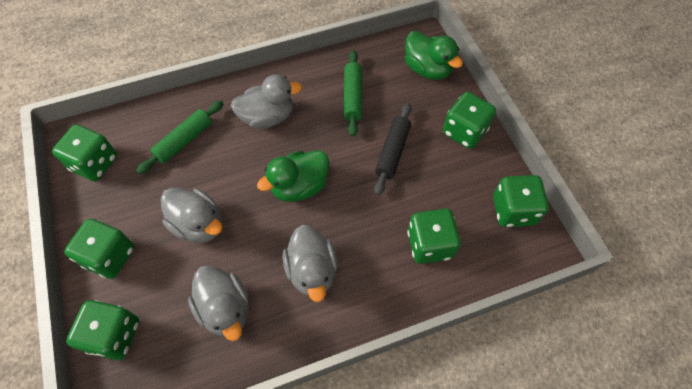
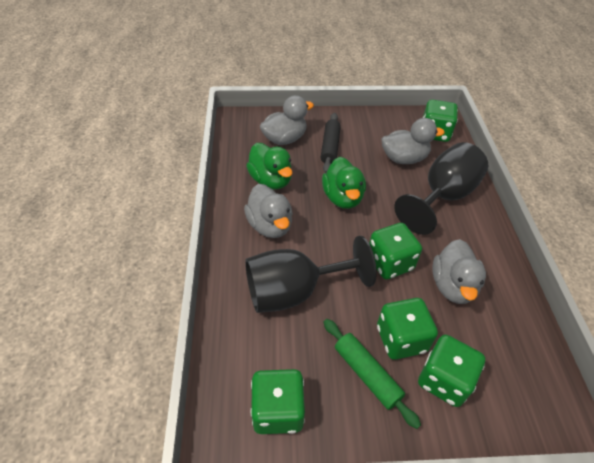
black goblet: 0 -> 2
green dice: 6 -> 5
green rolling pin: 2 -> 1

